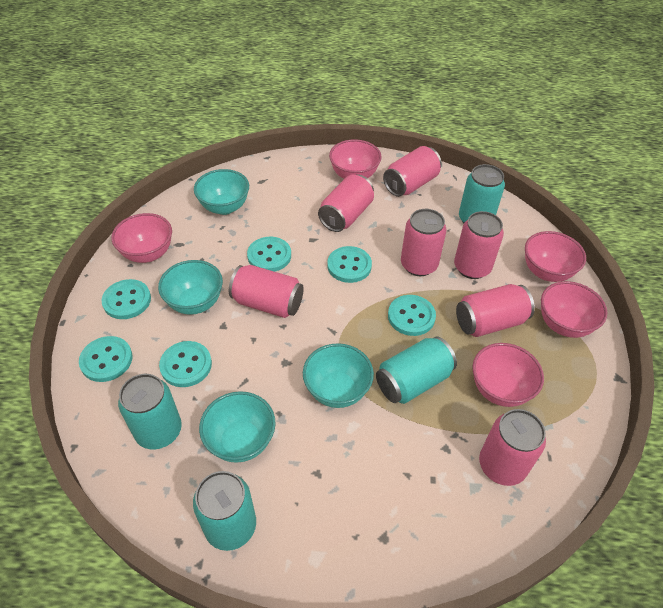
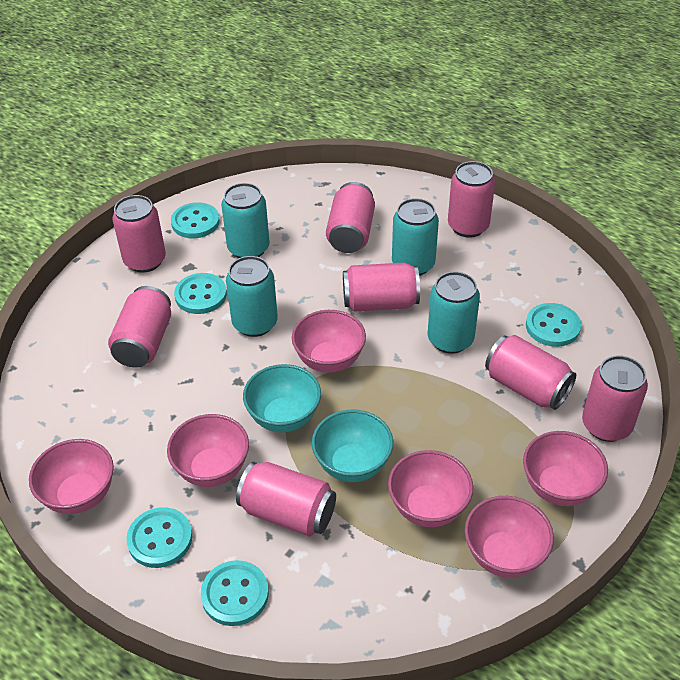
pink bowl: 5 -> 6
pink can: 7 -> 8
turquoise bowl: 4 -> 2
turquoise button: 6 -> 5

